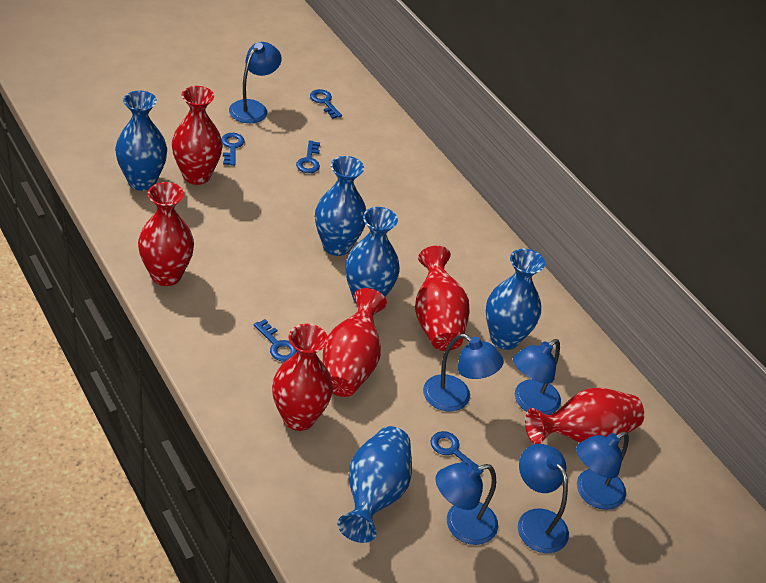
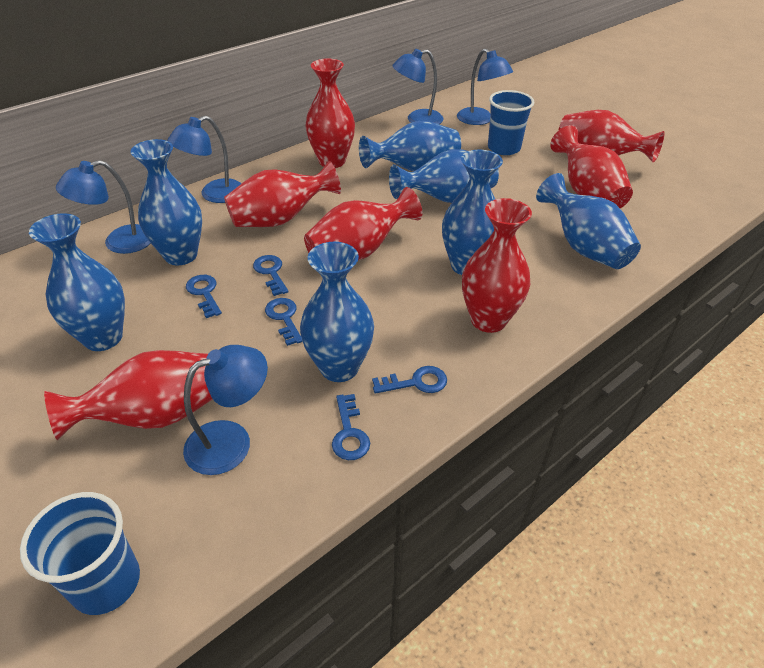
blue cup: 0 -> 2
blue lamp: 6 -> 5
blue vase: 5 -> 7
red vase: 6 -> 7

